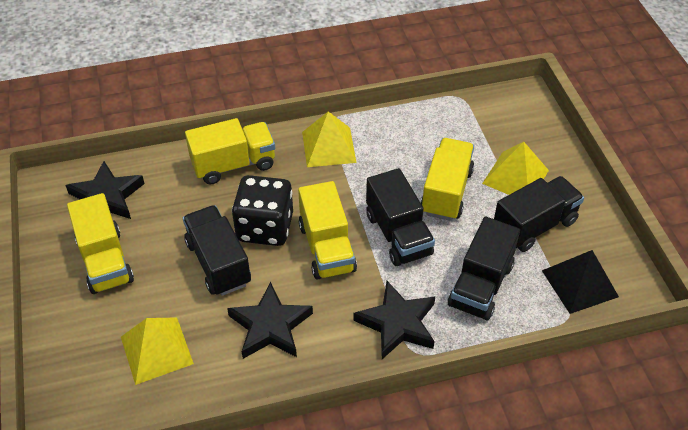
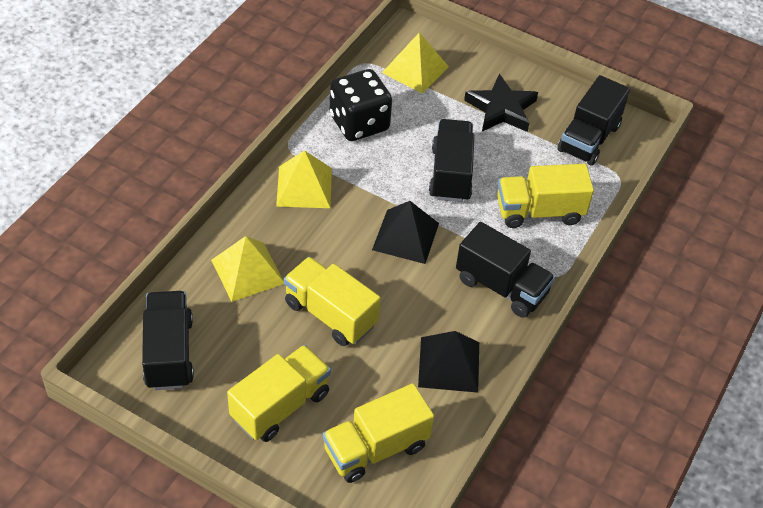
black pyramid: 1 -> 2
black star: 3 -> 1

